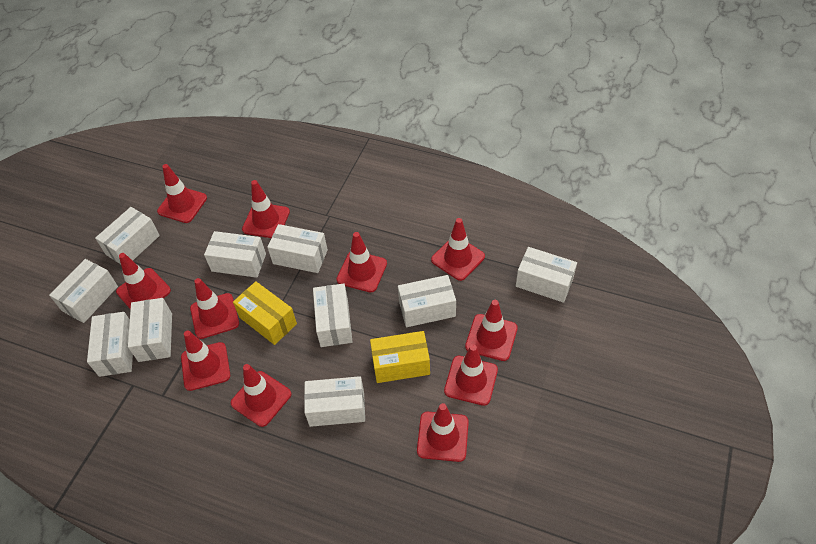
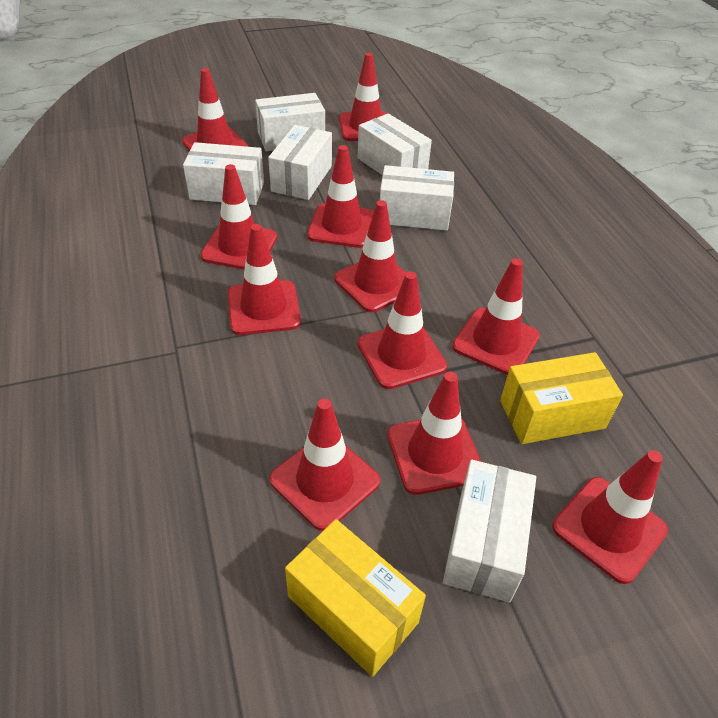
white box: 10 -> 6

